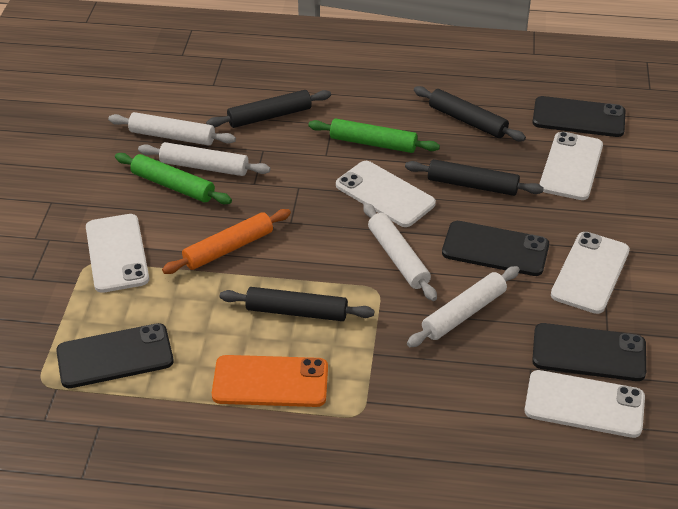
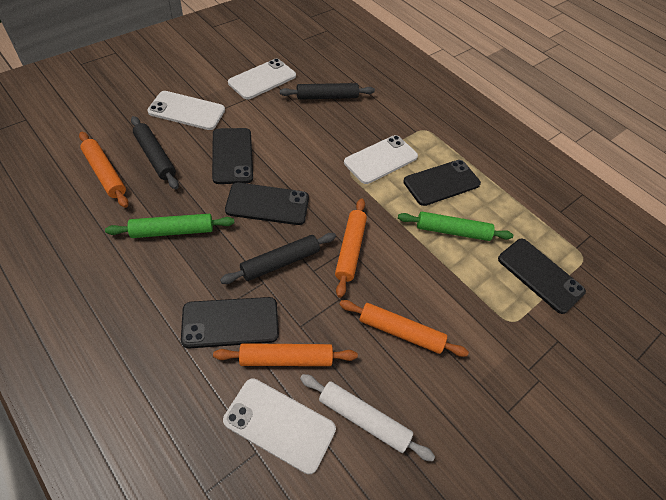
black phone: 4 -> 5
black rolling pin: 4 -> 3
orange phone: 1 -> 0
orange rolling pin: 1 -> 4
white phone: 5 -> 4
white rolling pin: 4 -> 1

